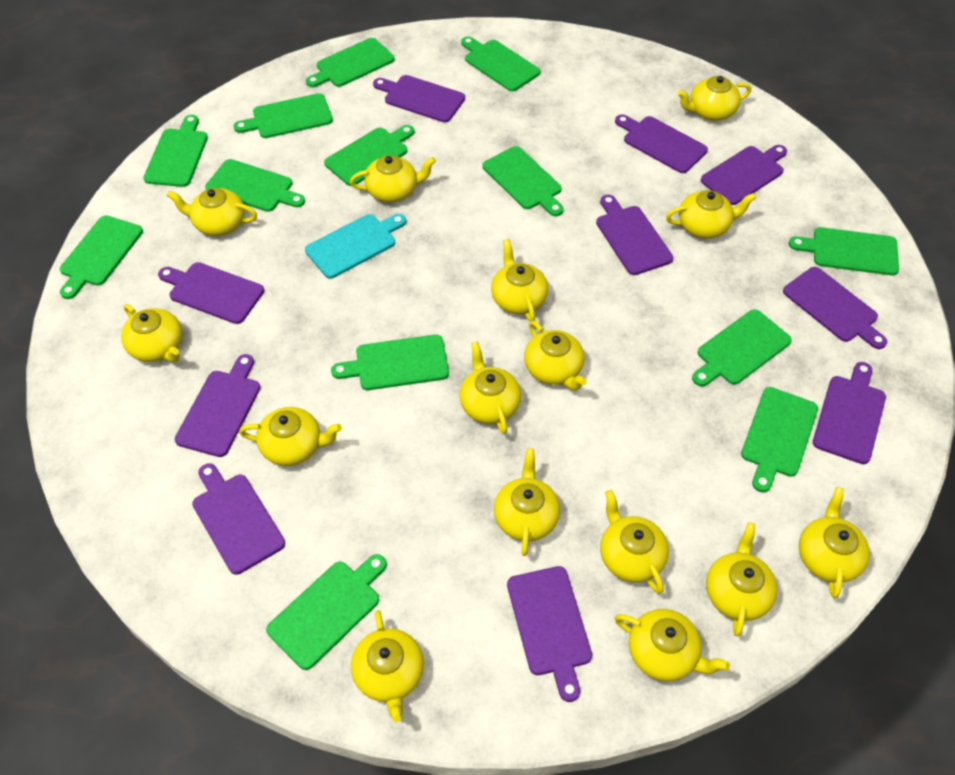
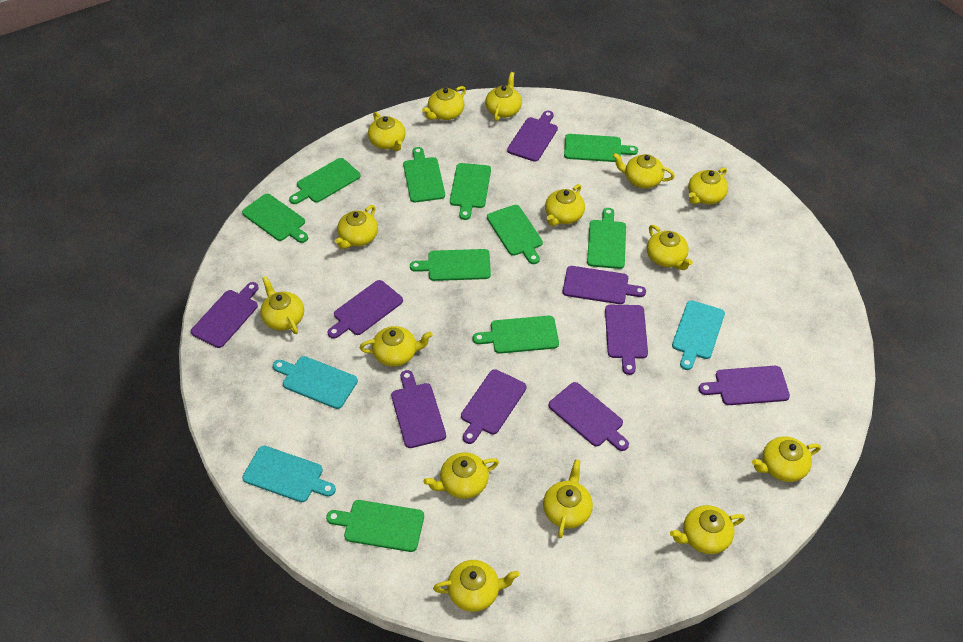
green cutting board: 13 -> 10
purple cutting board: 10 -> 9
turquoise cutting board: 1 -> 3

